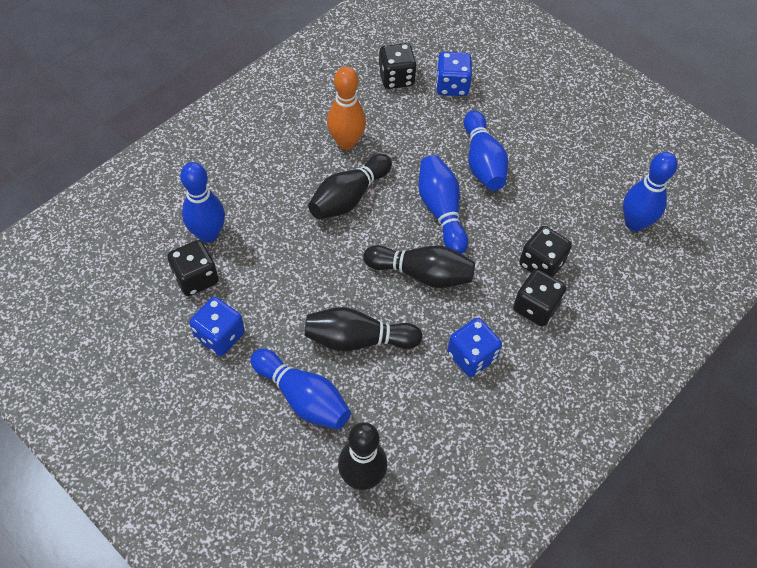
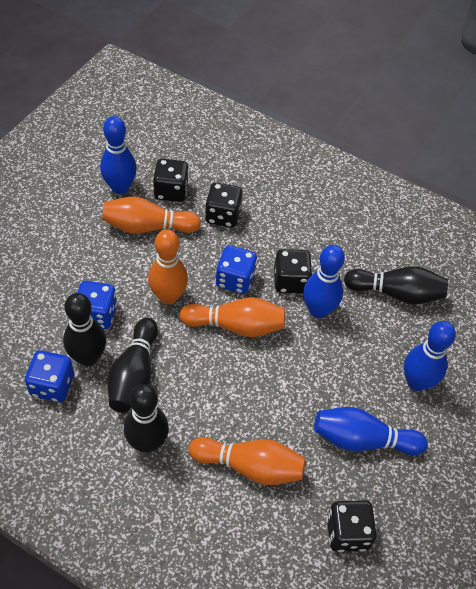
blue bowling pin: 5 -> 4
orange bowling pin: 1 -> 4

